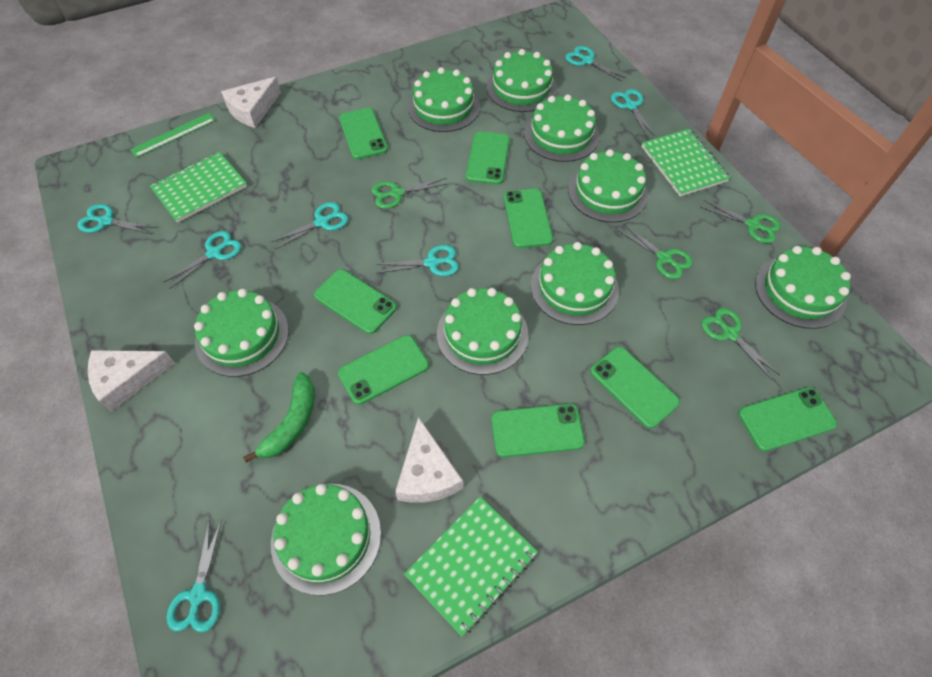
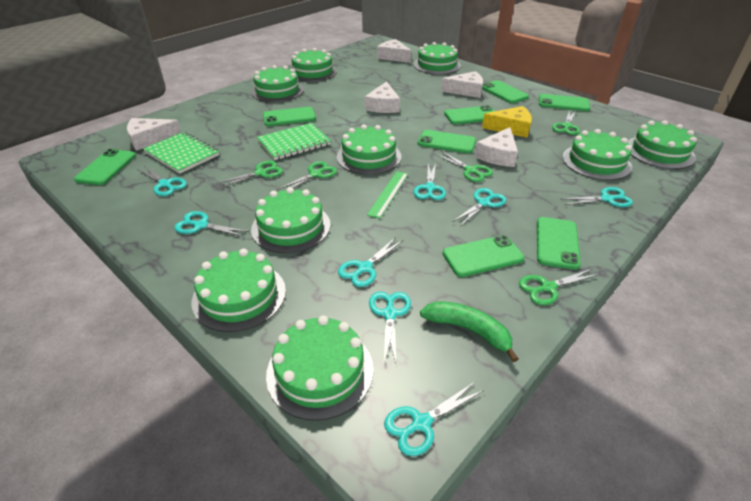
green notebook: 3 -> 2
green scissors: 4 -> 5
turquoise scissors: 7 -> 8
white cheese: 3 -> 5
yellow cheese: 0 -> 1

